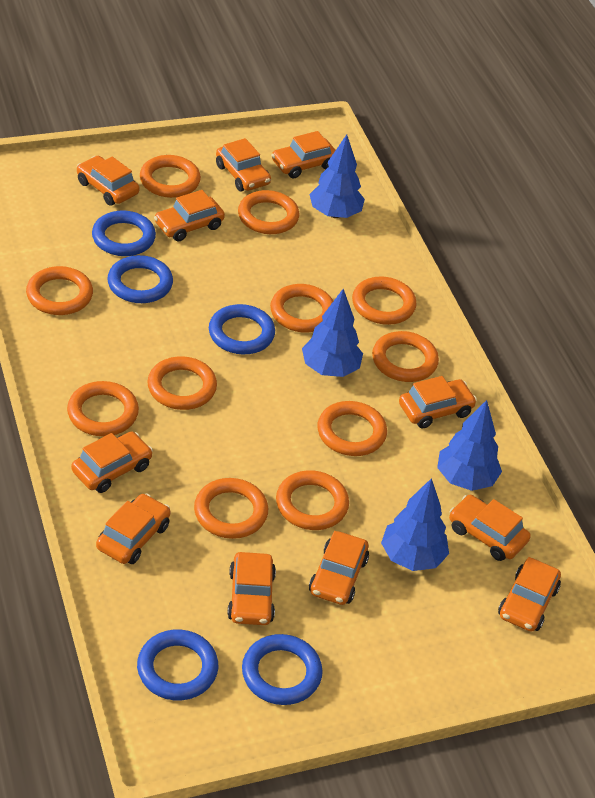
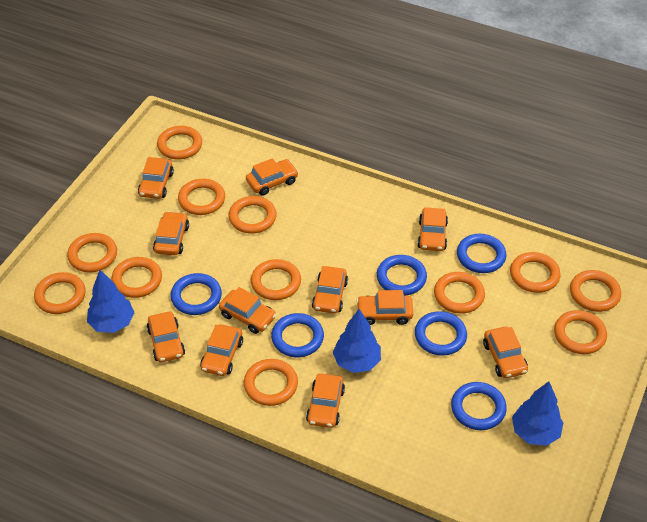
blue ring: 5 -> 6
blue tree: 4 -> 3
orange ring: 11 -> 12

